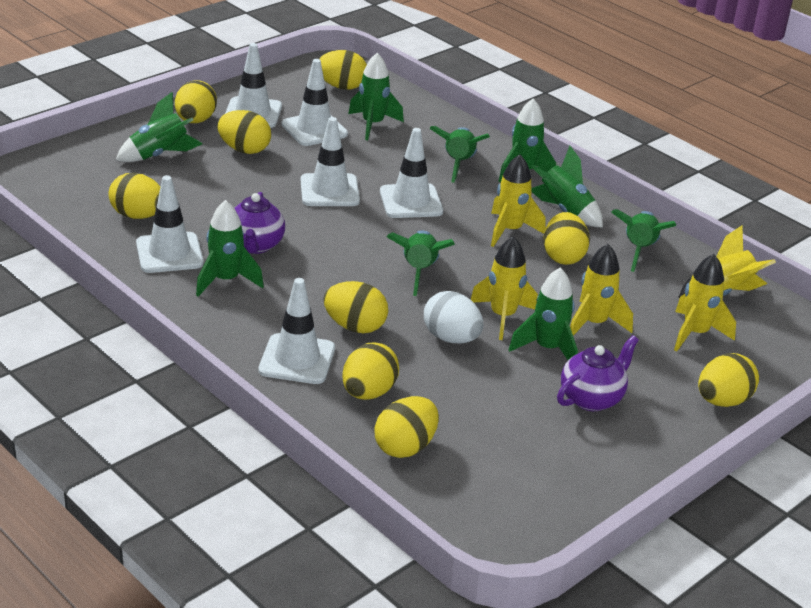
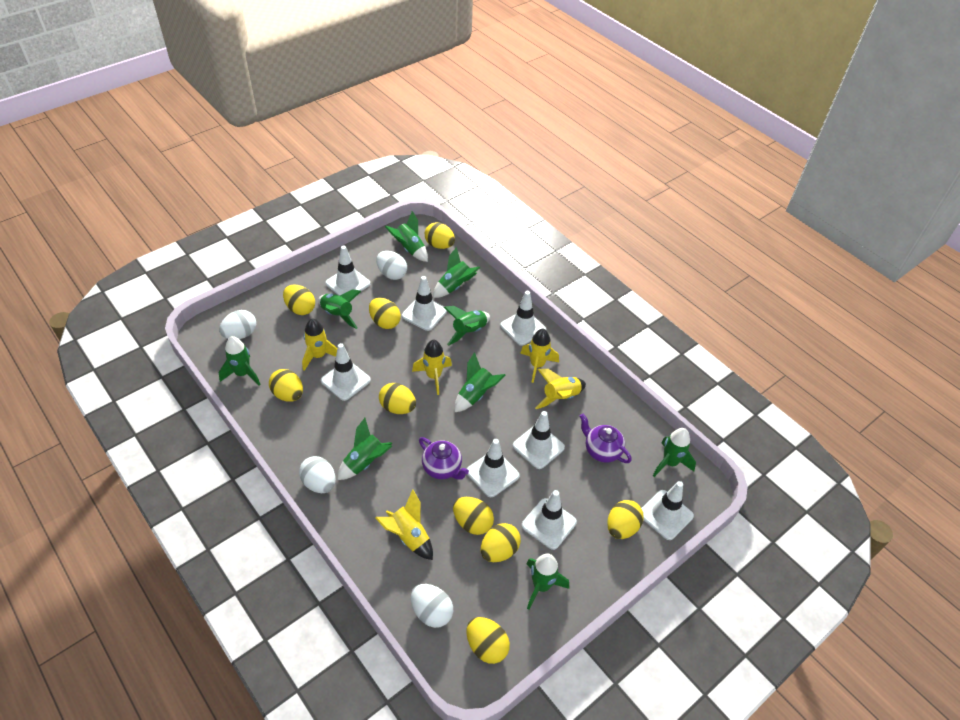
white egg: 1 -> 4
white traffic cone: 6 -> 8

